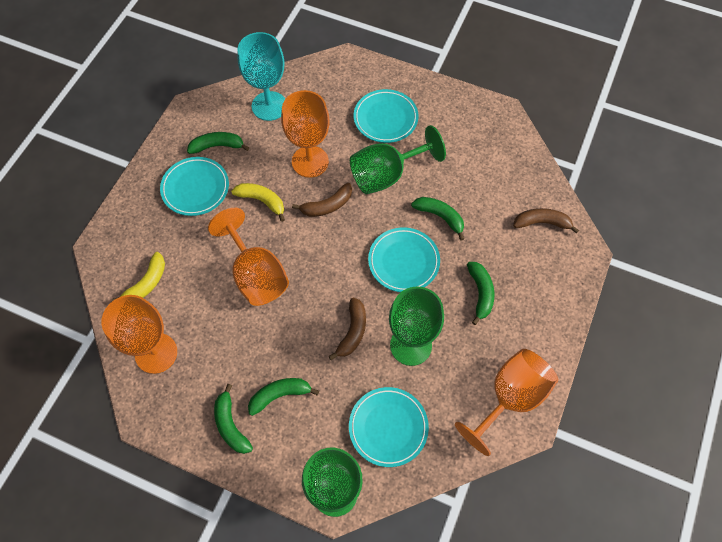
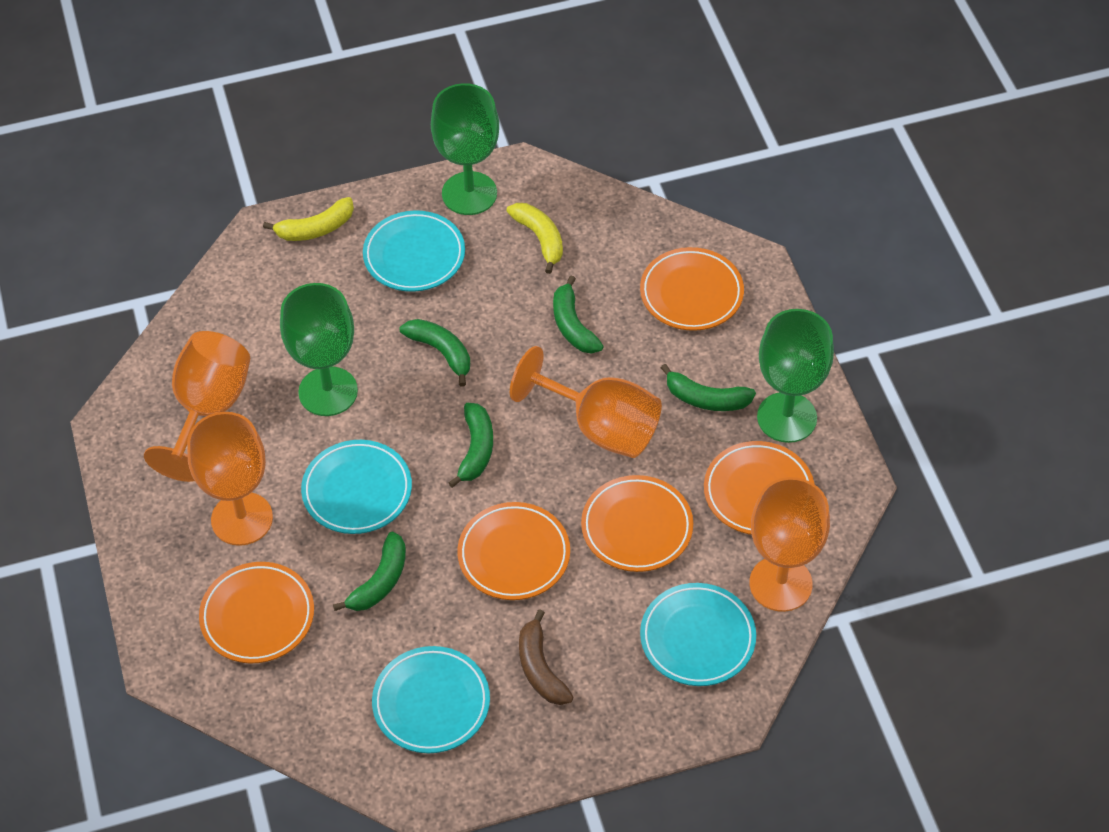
brown banana: 3 -> 1
orange plate: 0 -> 5
turquoise goblet: 1 -> 0

